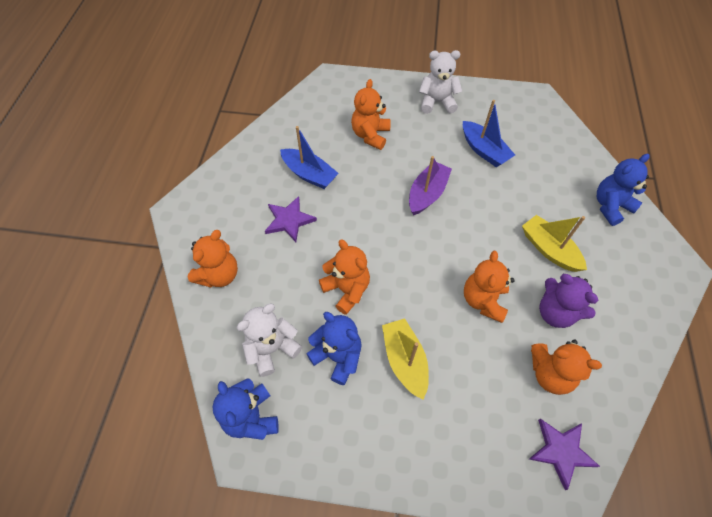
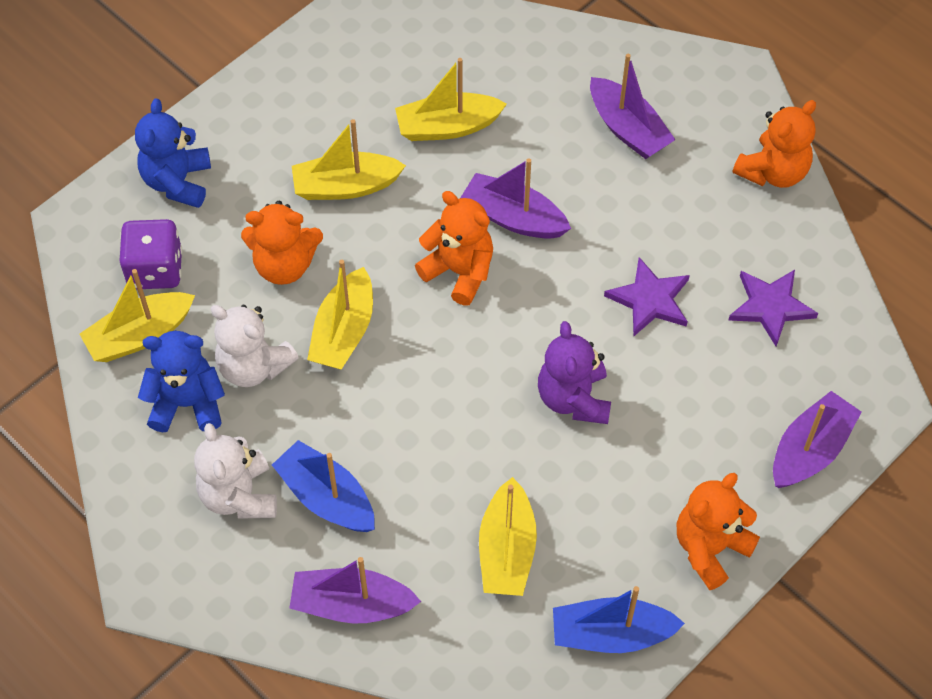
blue teddy bear: 3 -> 2
orange teddy bear: 5 -> 4
purple boat: 1 -> 4
purple dice: 0 -> 1
yellow boat: 2 -> 5

